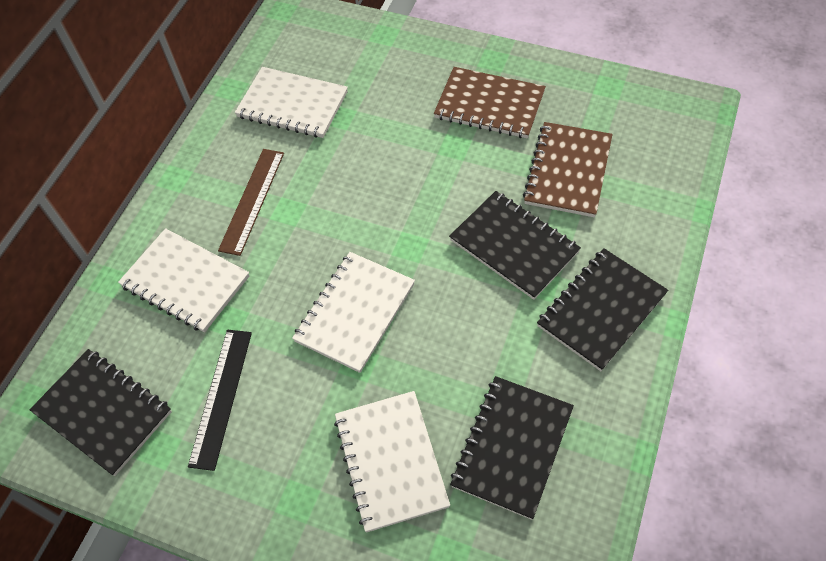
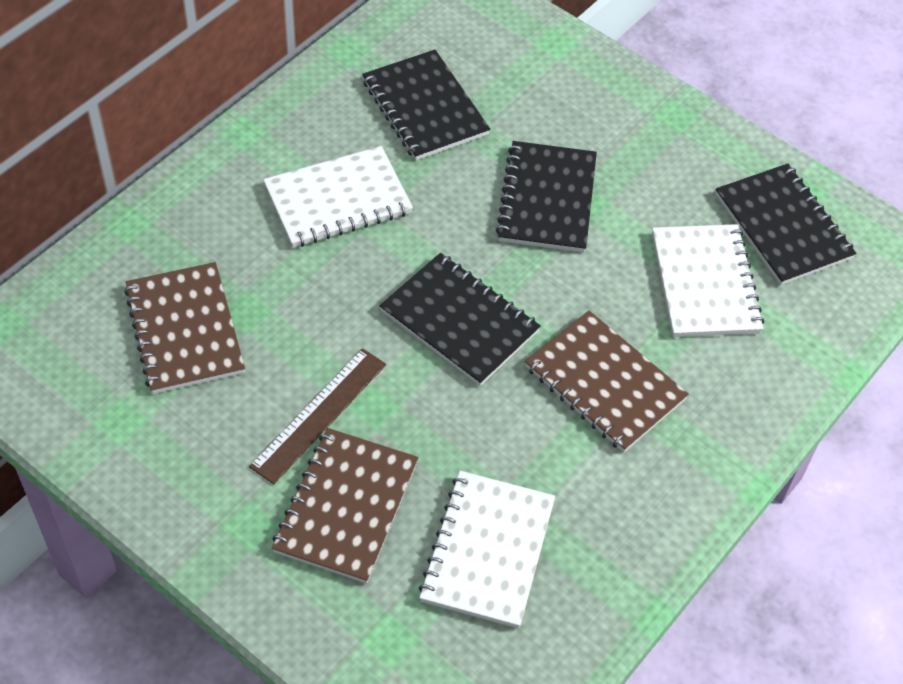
black ruler: 1 -> 0
brown notebook: 2 -> 3
white notebook: 4 -> 3

